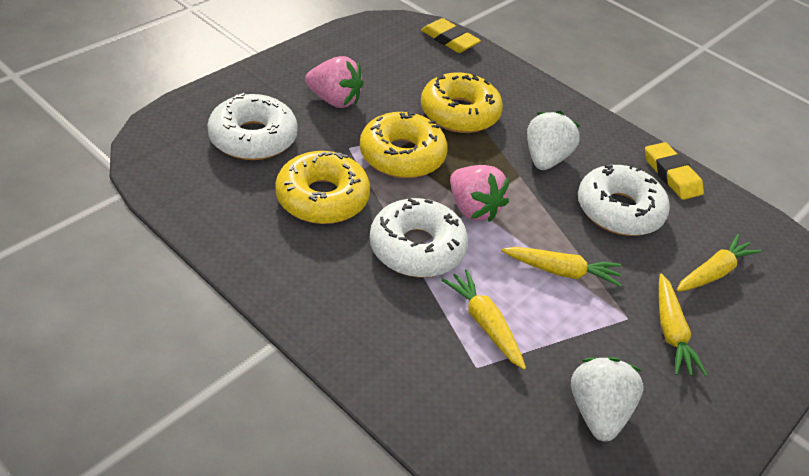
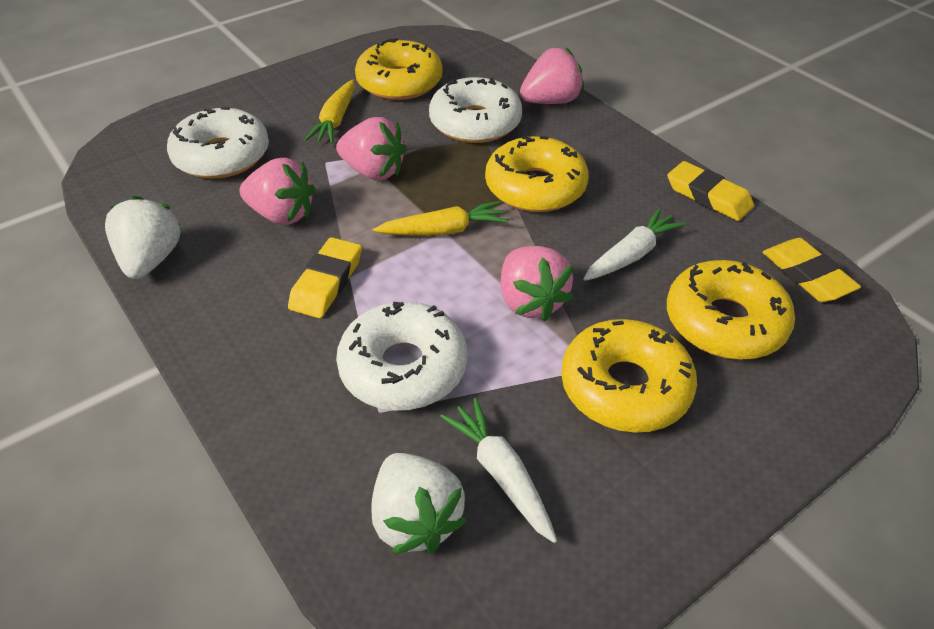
pink strawberry: 2 -> 4
white carrot: 0 -> 2
yellow carrot: 4 -> 2
yellow donut: 3 -> 4
yellow eraser: 2 -> 3

